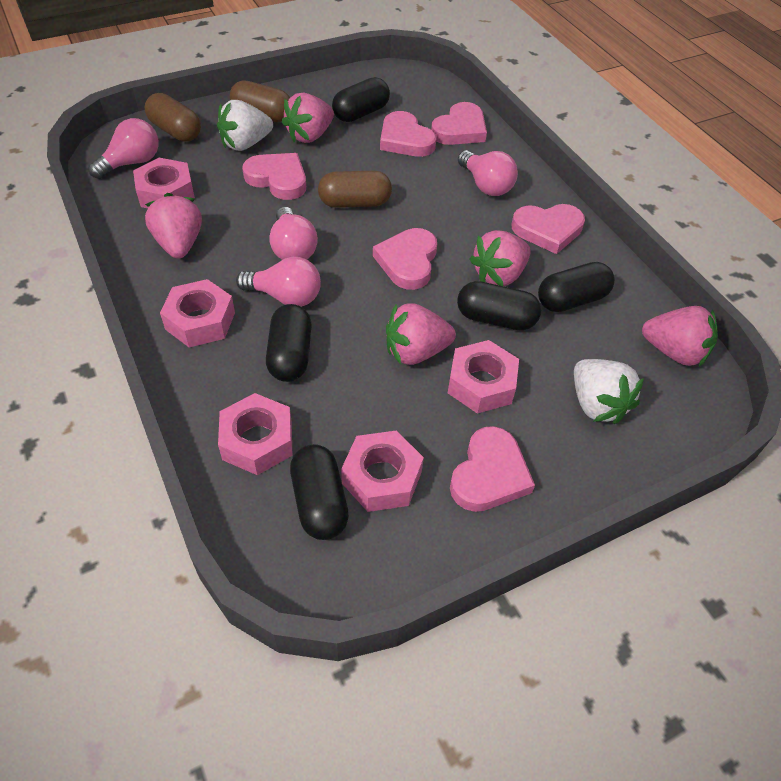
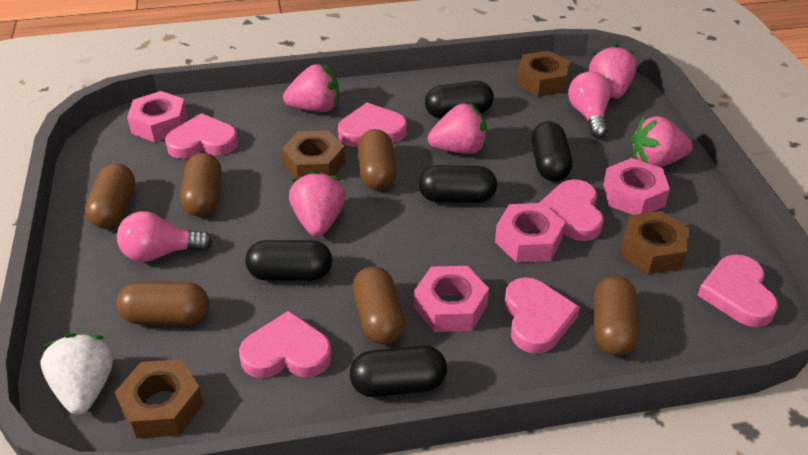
brown capsule: 3 -> 6
brown nut: 0 -> 4
pink light bulb: 4 -> 2
pink nut: 5 -> 4
white strawberry: 2 -> 1

